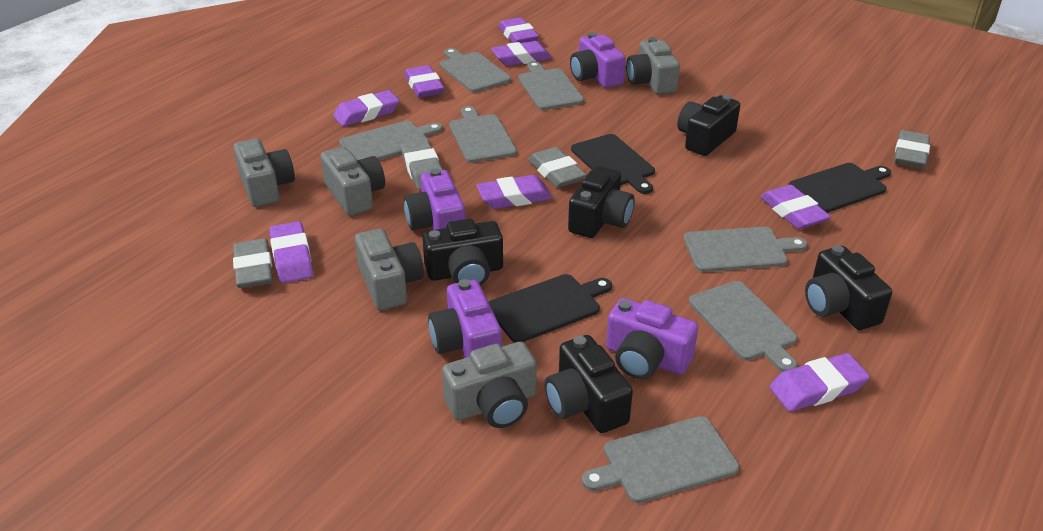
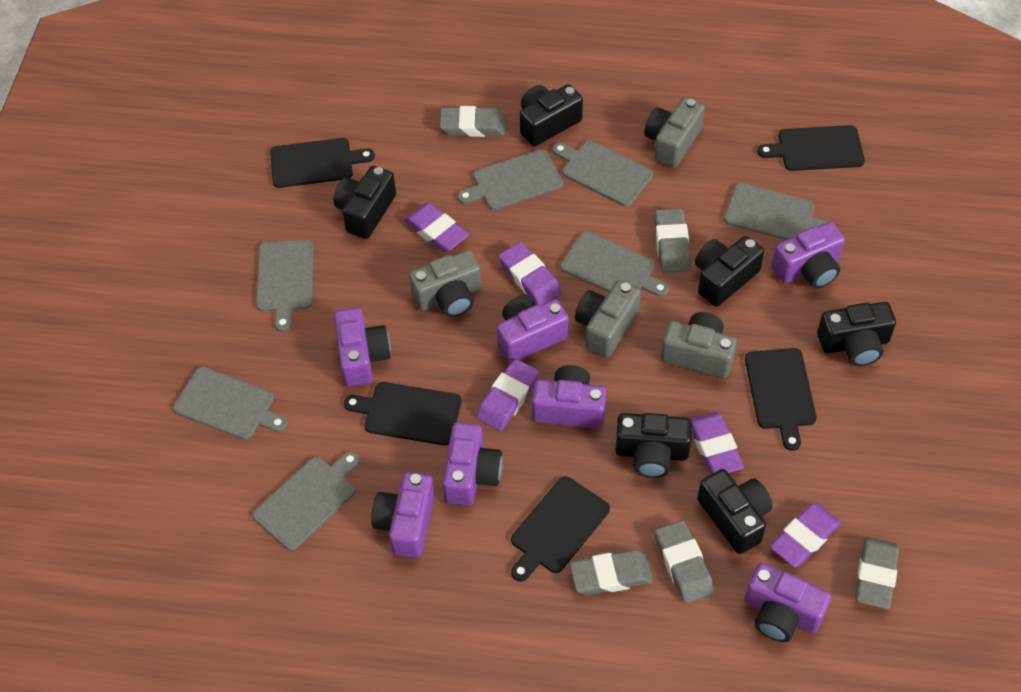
black camera: 5 -> 6
black cutting board: 3 -> 5
grey camera: 5 -> 4
grey eraser: 4 -> 5
purple camera: 4 -> 7
purple eraser: 8 -> 5

